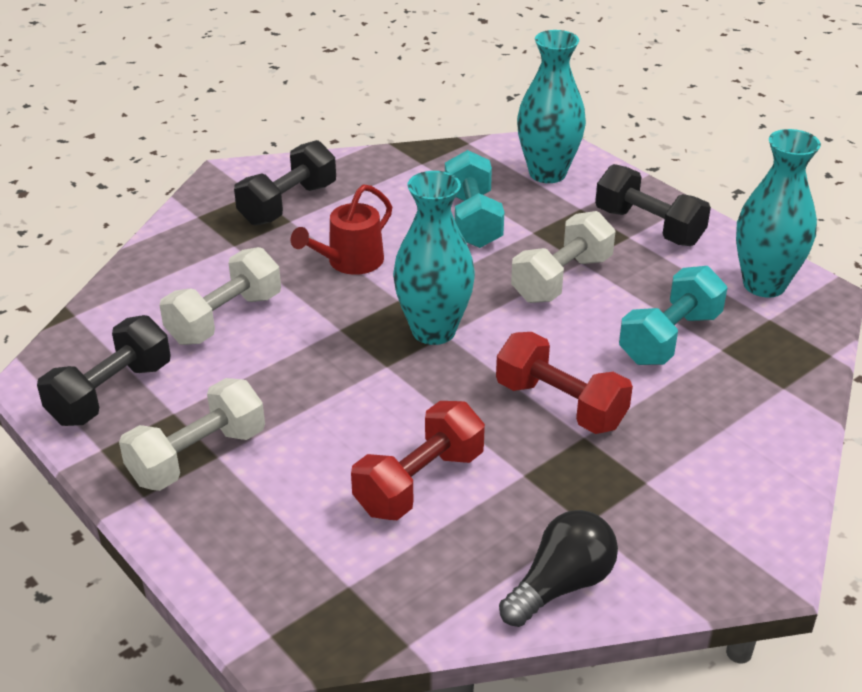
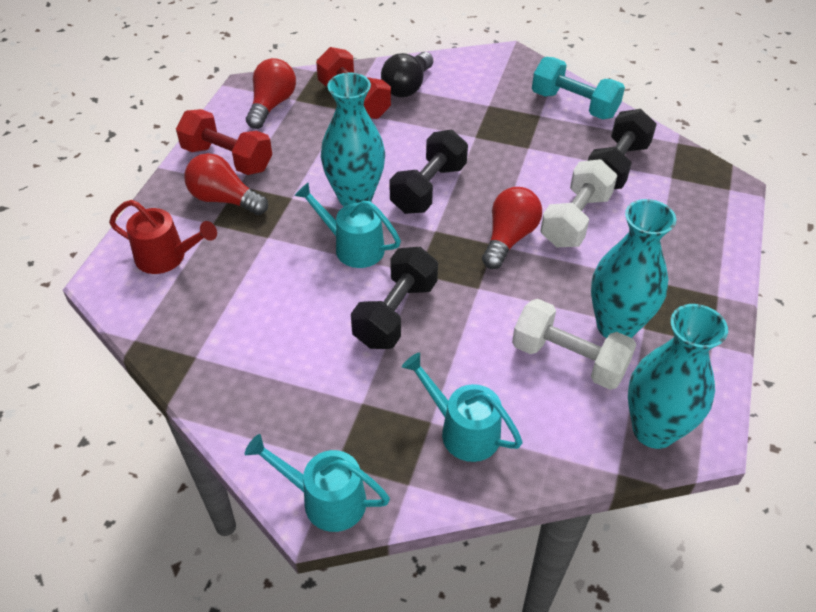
red light bulb: 0 -> 3
turquoise dumbbell: 2 -> 1
turquoise watering can: 0 -> 3
white dumbbell: 3 -> 2

